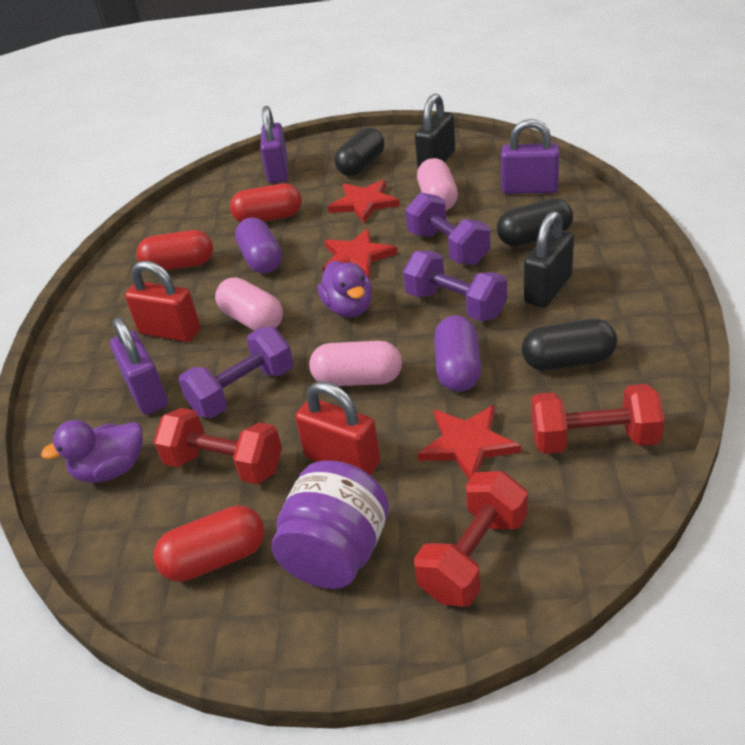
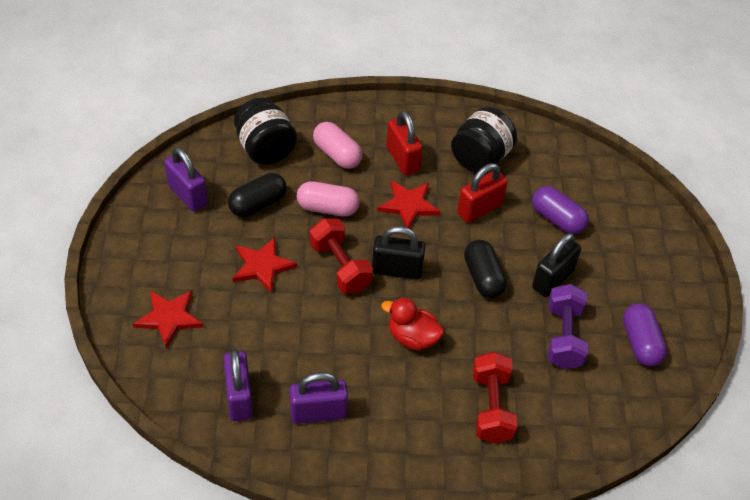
black capsule: 3 -> 2
black jar: 0 -> 2
pink capsule: 3 -> 2
purple duck: 2 -> 0
purple dumbbell: 3 -> 1
purple jar: 1 -> 0
red capsule: 3 -> 0
red duck: 0 -> 1
red dumbbell: 3 -> 2

